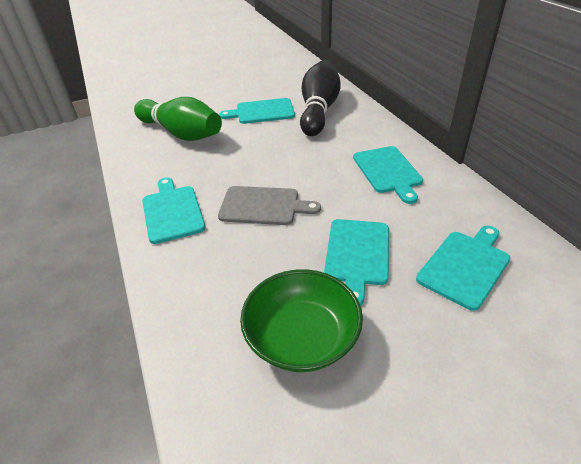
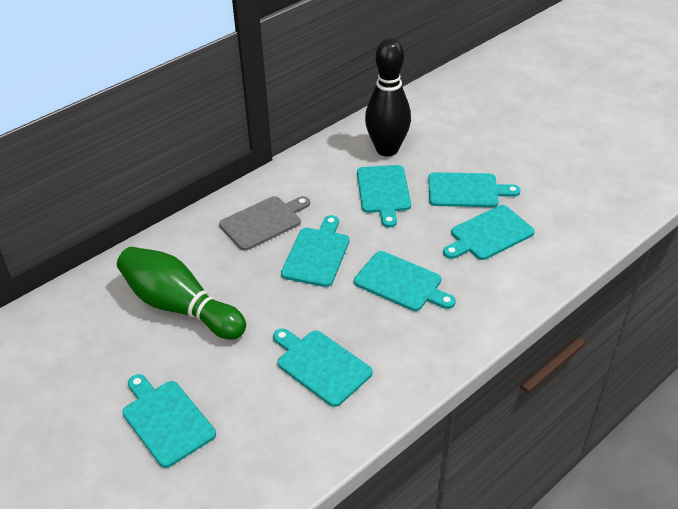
green bowl: 1 -> 0
turquoise cutting board: 5 -> 7

